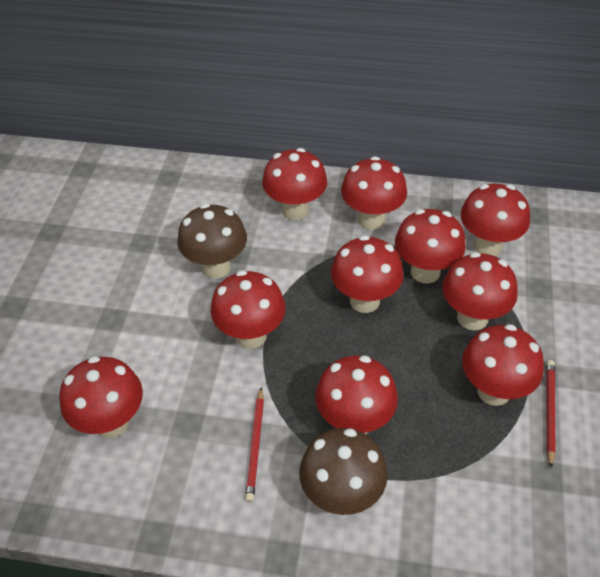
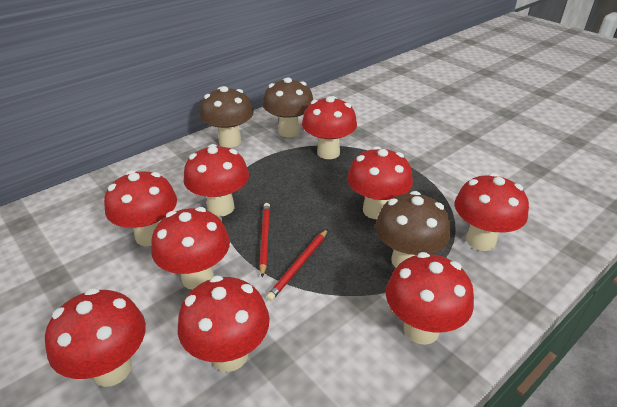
brown mushroom: 2 -> 3
red mushroom: 10 -> 9

